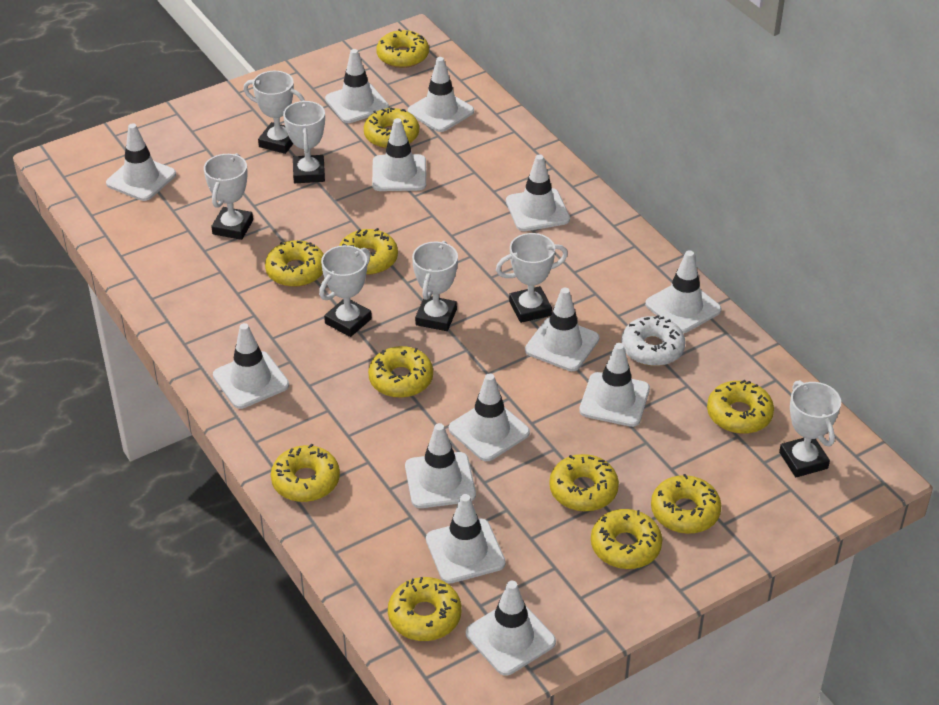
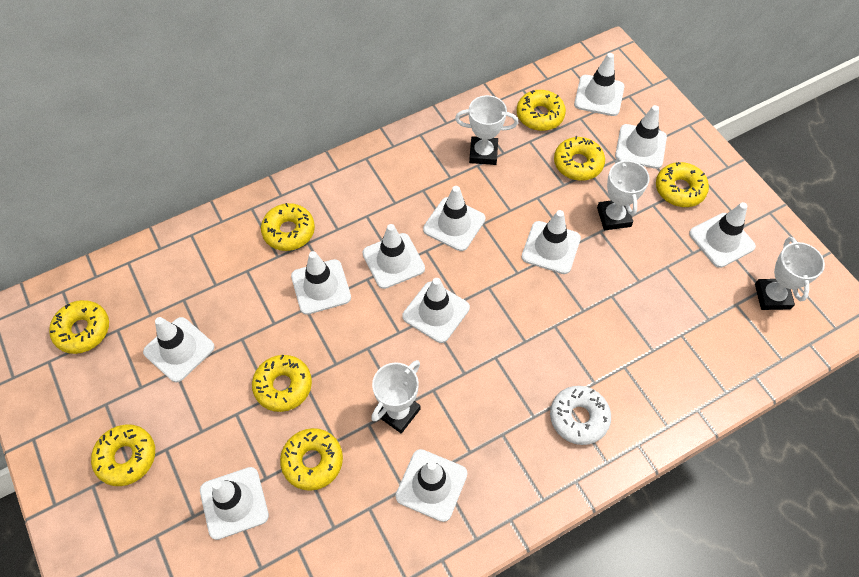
white traffic cone: 13 -> 11
white trophy: 7 -> 4
yellow donut: 11 -> 8

